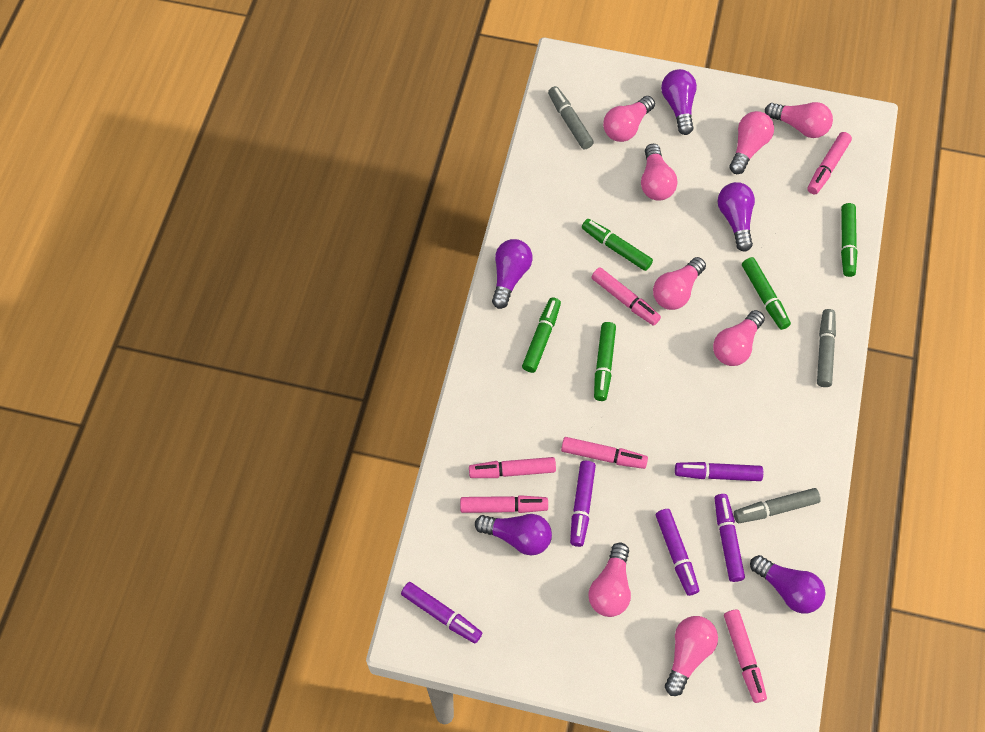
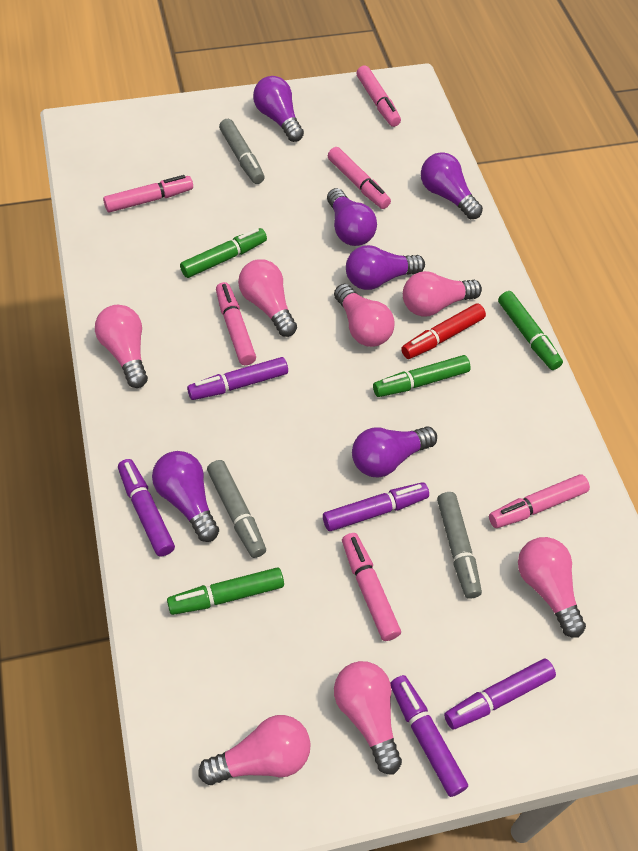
green marker: 5 -> 4
pink light bulb: 8 -> 7
purple light bulb: 5 -> 6
red marker: 0 -> 1

